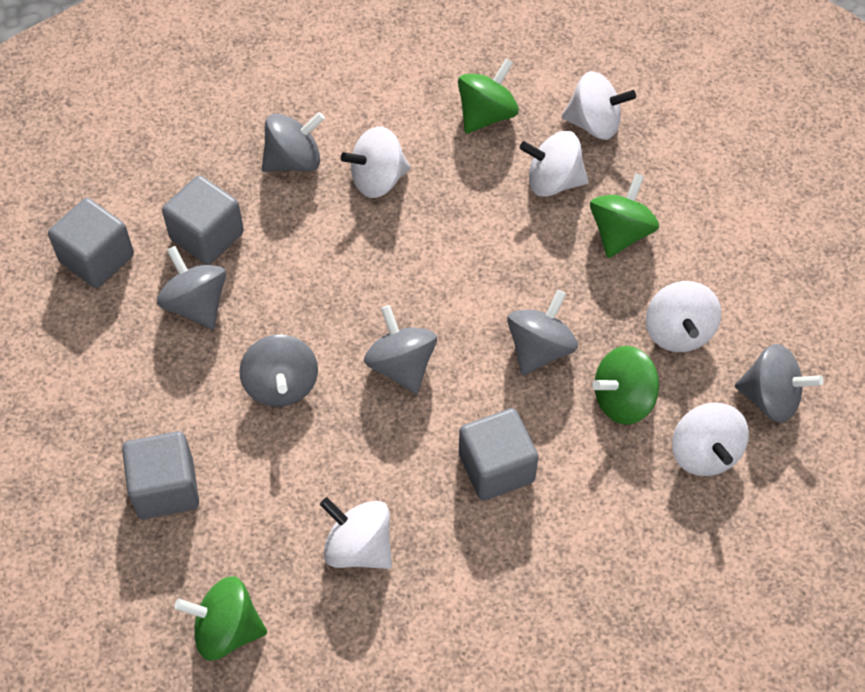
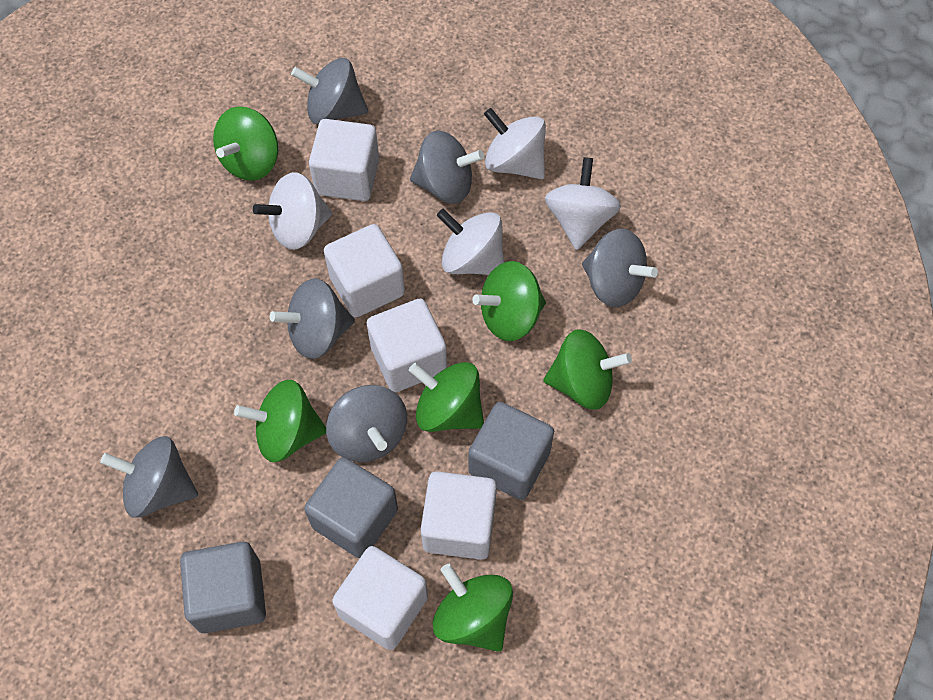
green spinning top: 4 -> 6
grey cube: 4 -> 3
white cube: 0 -> 5
white spinning top: 6 -> 4

